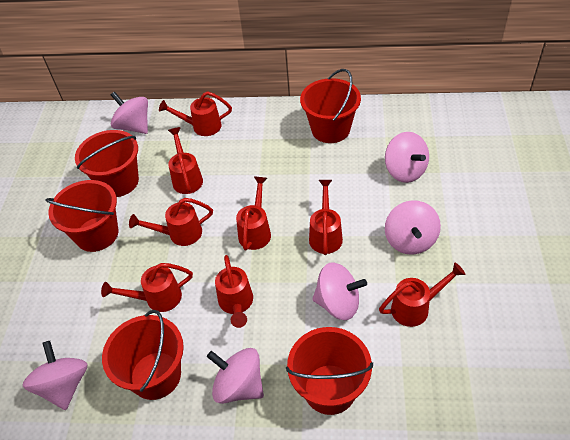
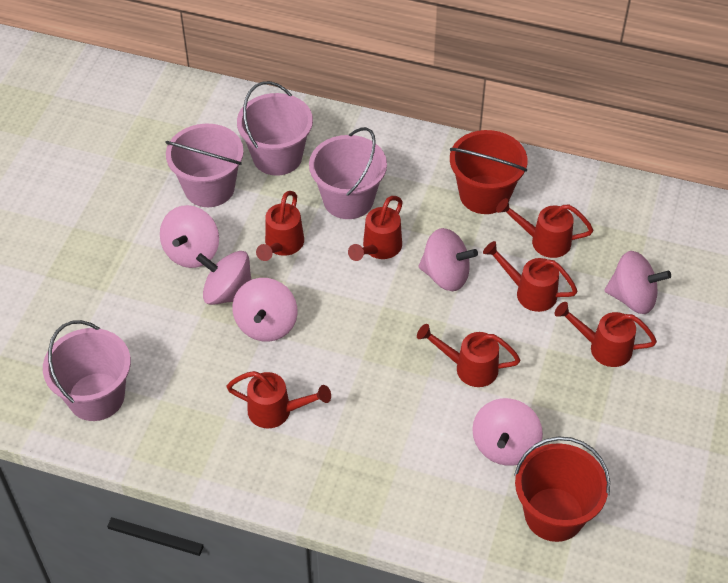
pink bucket: 0 -> 4
red bucket: 5 -> 2
red watering can: 8 -> 7

